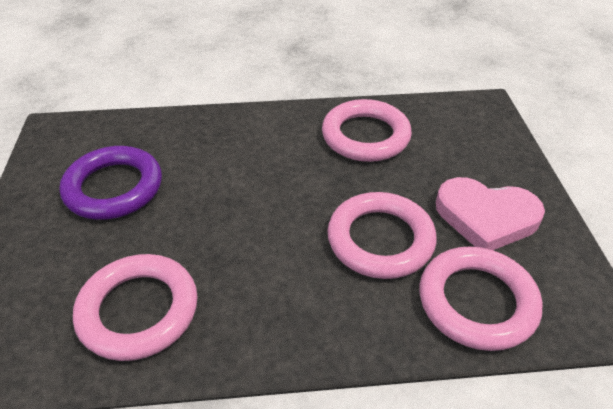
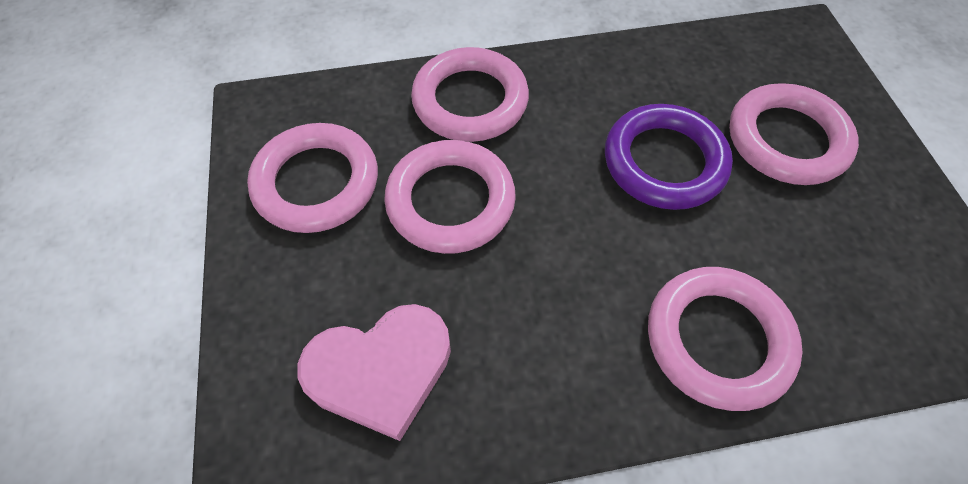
pink ring: 4 -> 5

